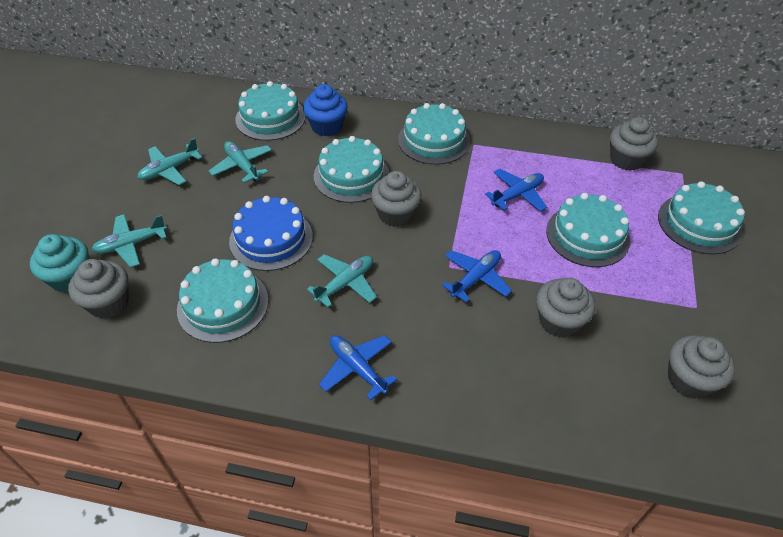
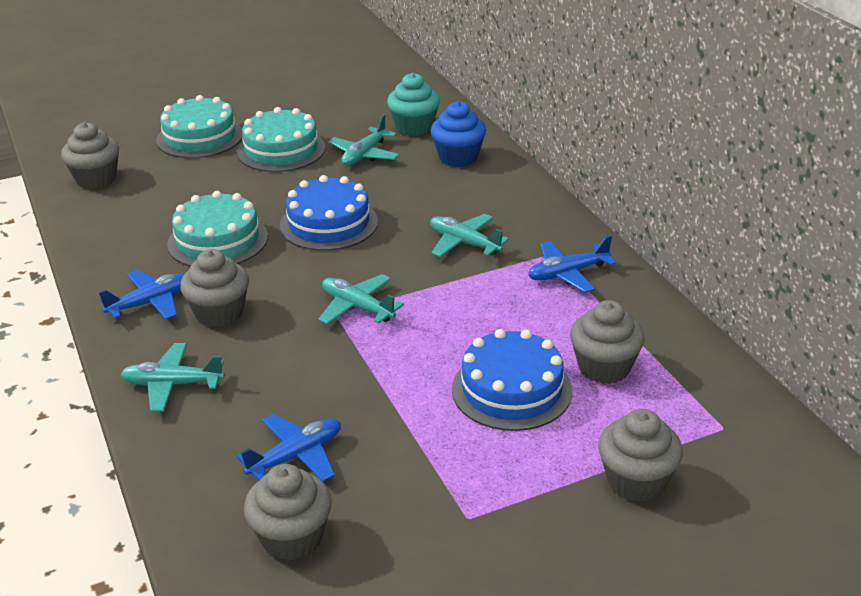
blue cake: 1 -> 2
turquoise cake: 6 -> 3

